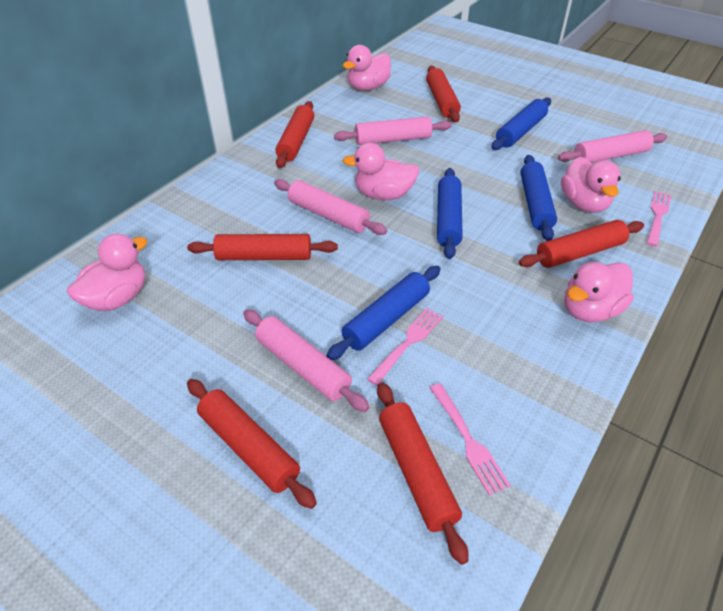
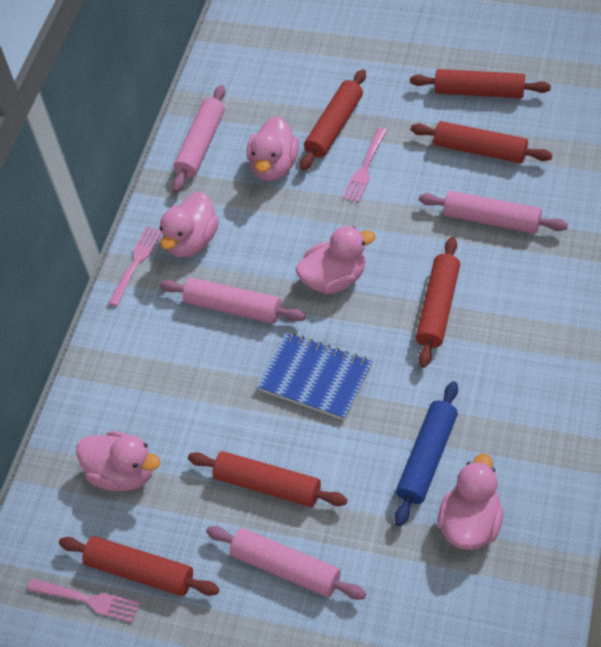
blue notebook: 0 -> 1
blue rolling pin: 4 -> 1

